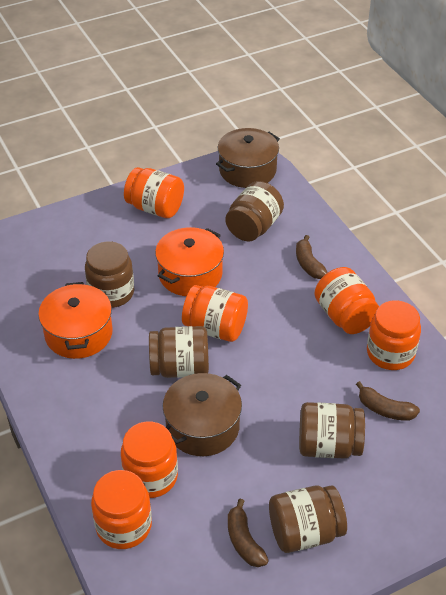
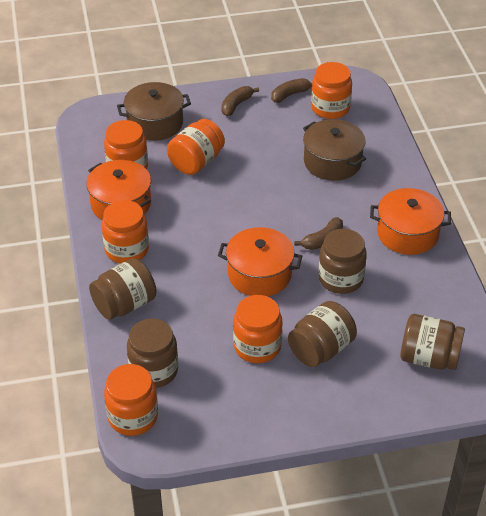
orange pot: 2 -> 3

